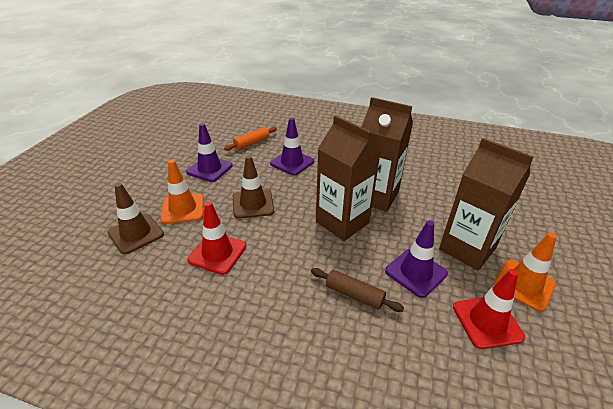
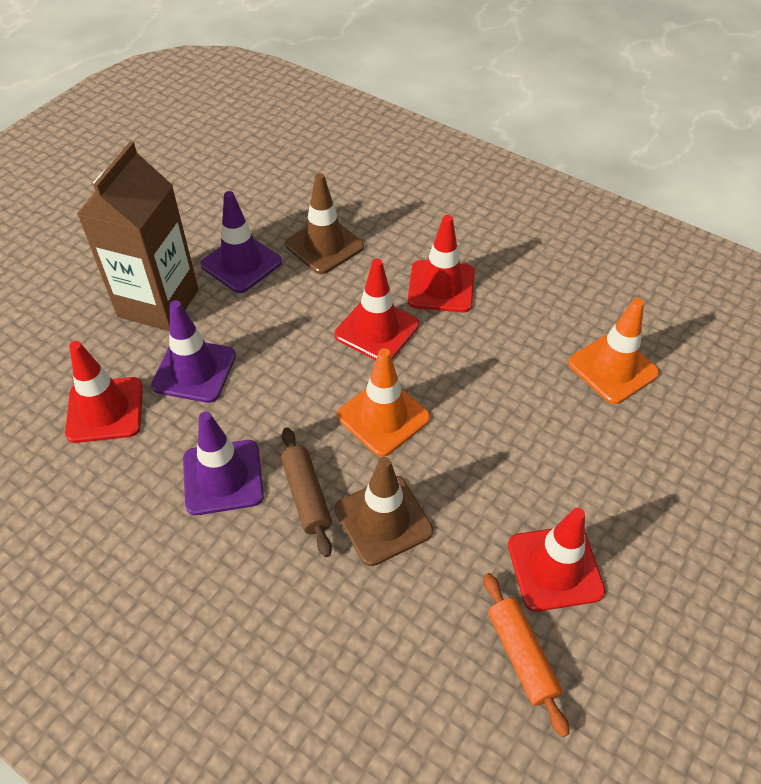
brown carton: 3 -> 1
red traffic cone: 2 -> 4

